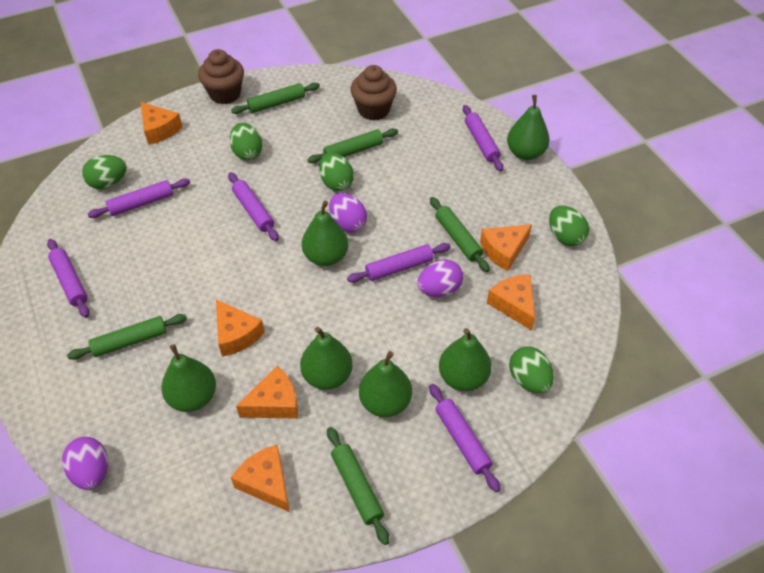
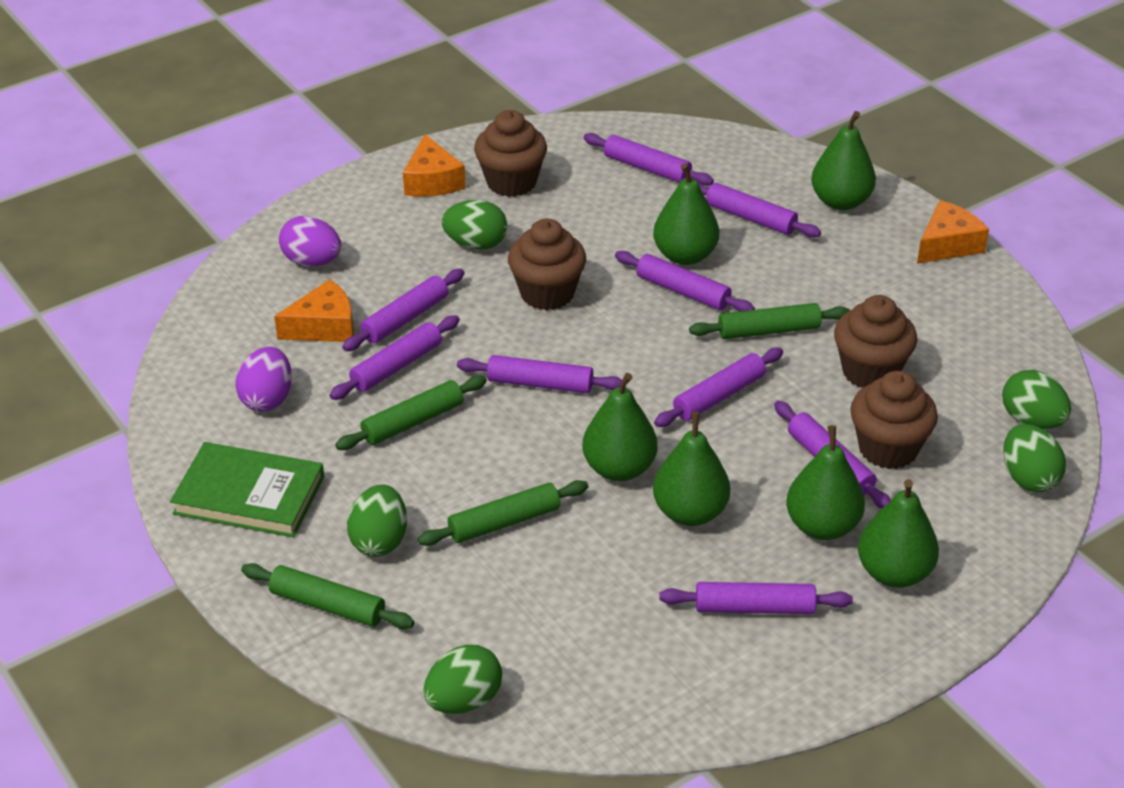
brown cupcake: 2 -> 4
green book: 0 -> 1
green rolling pin: 5 -> 4
orange cheese: 6 -> 3
purple egg: 3 -> 2
purple rolling pin: 6 -> 9

